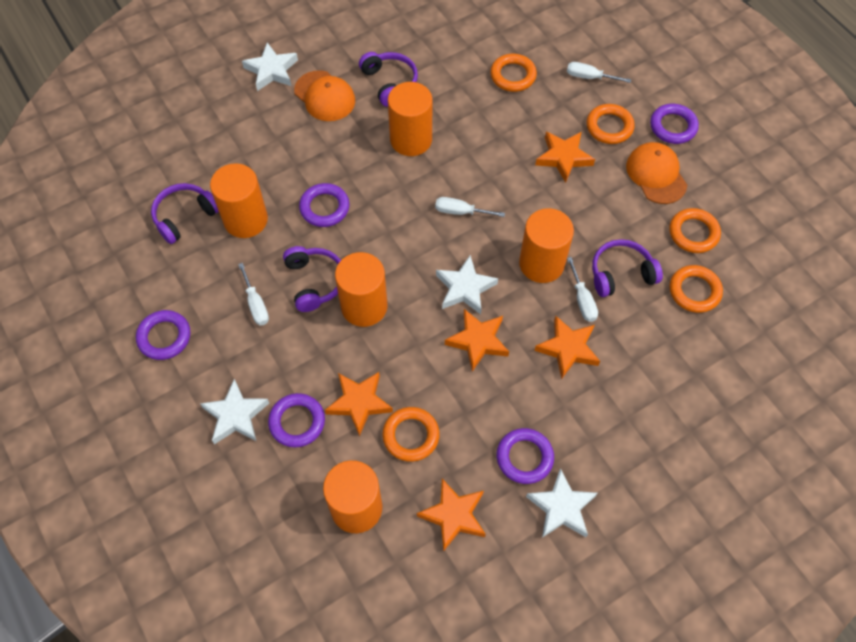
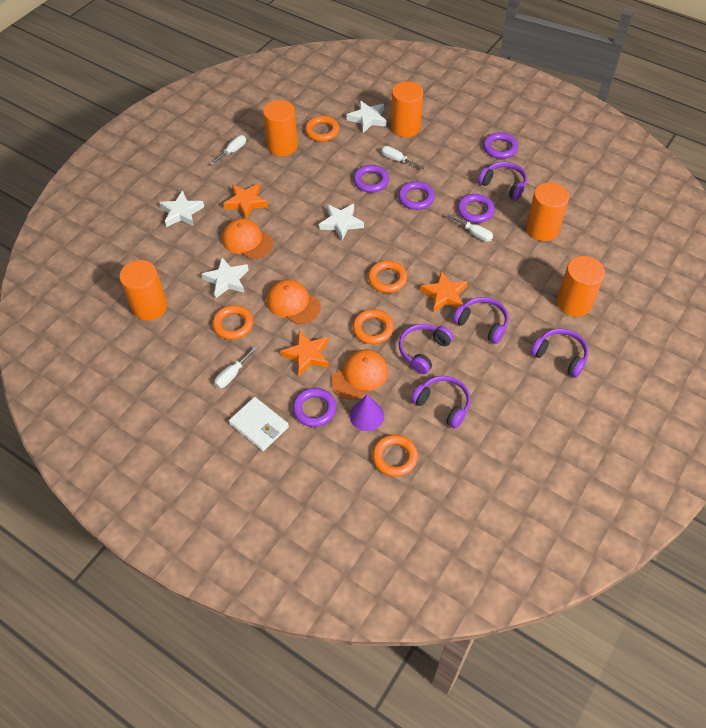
orange cap: 2 -> 3
orange star: 5 -> 3
purple cone: 0 -> 1
purple headphones: 4 -> 5
white wallet: 0 -> 1

